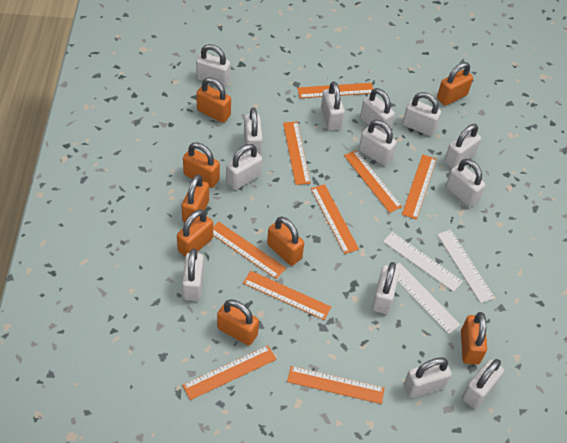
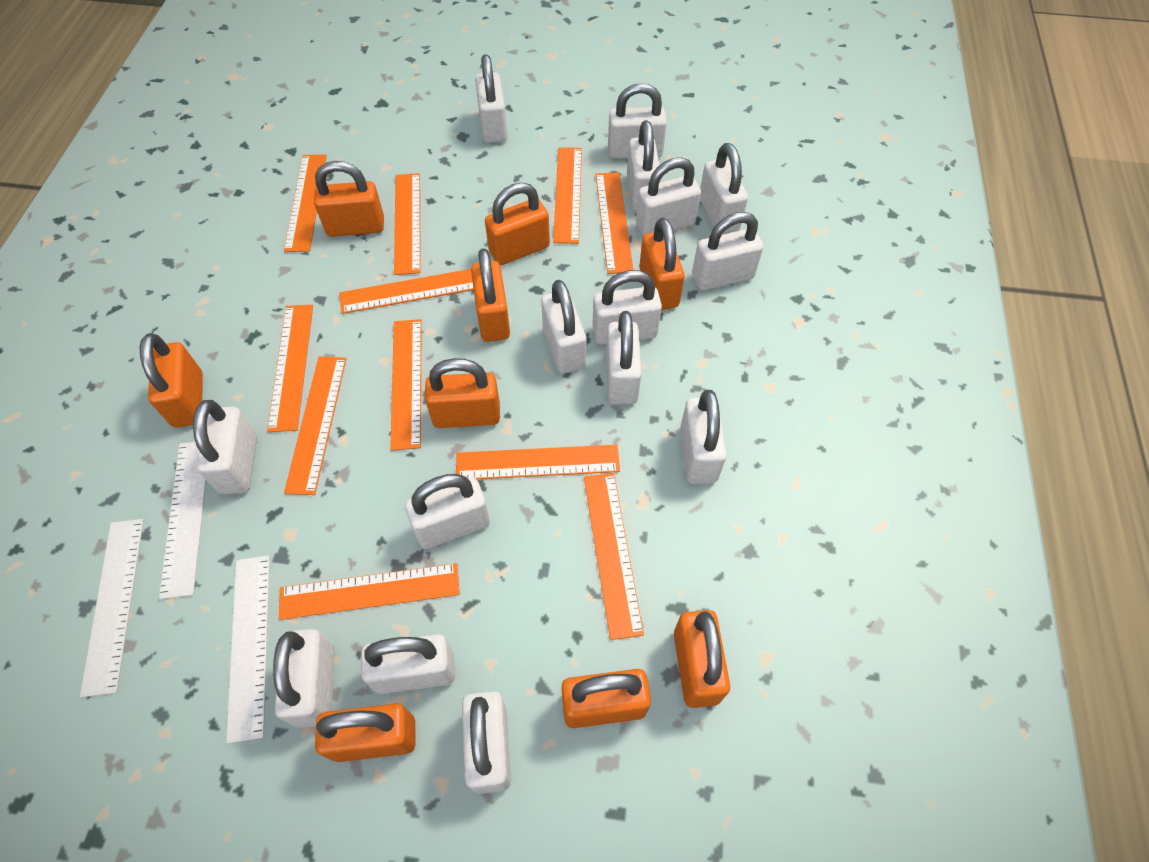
orange padlock: 8 -> 9
orange ruler: 9 -> 11
white padlock: 13 -> 15

